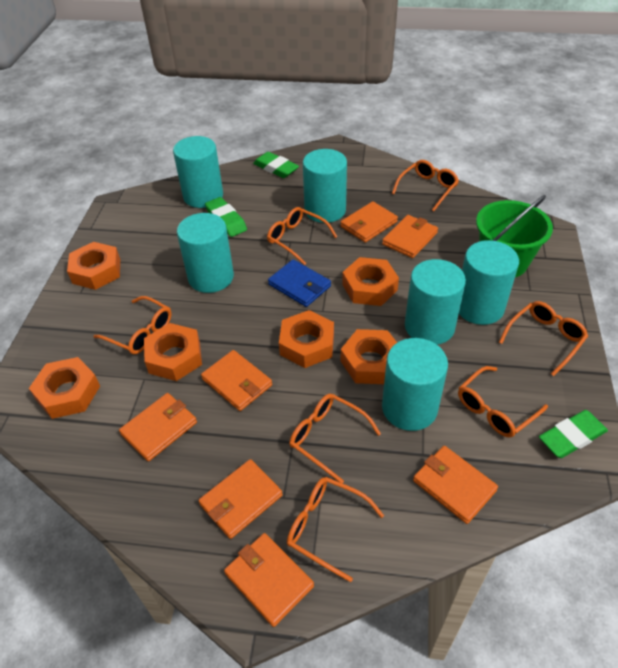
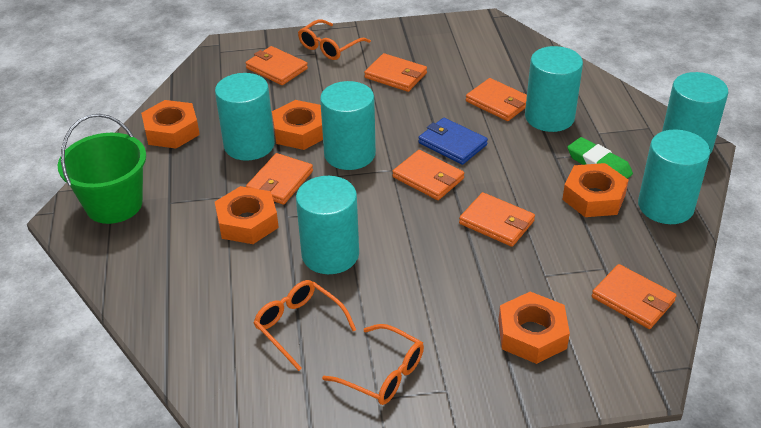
green eraser: 3 -> 1
orange glasses: 7 -> 3
orange nut: 6 -> 5

